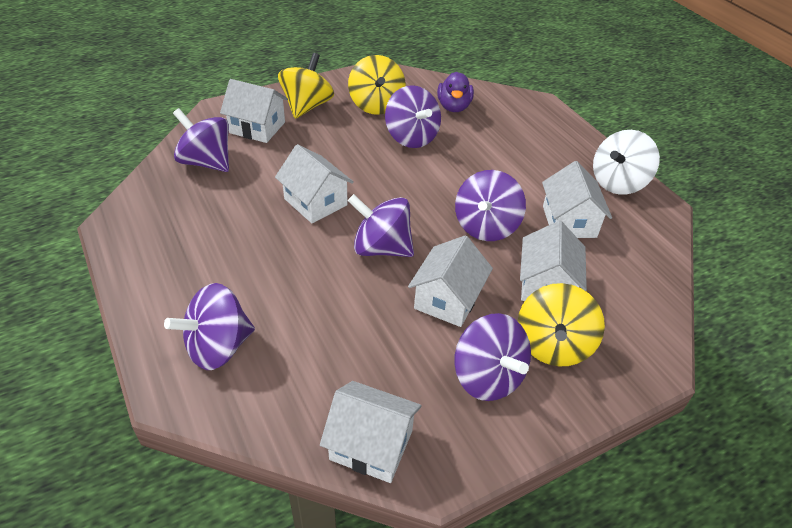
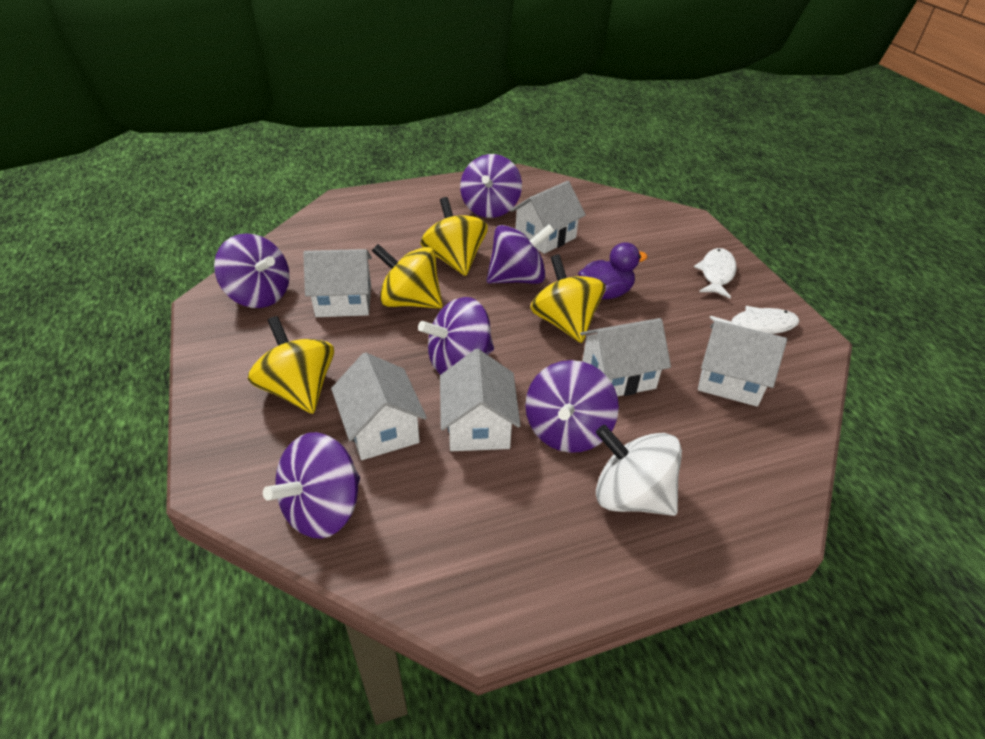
white fish: 0 -> 2
yellow spinning top: 3 -> 4

